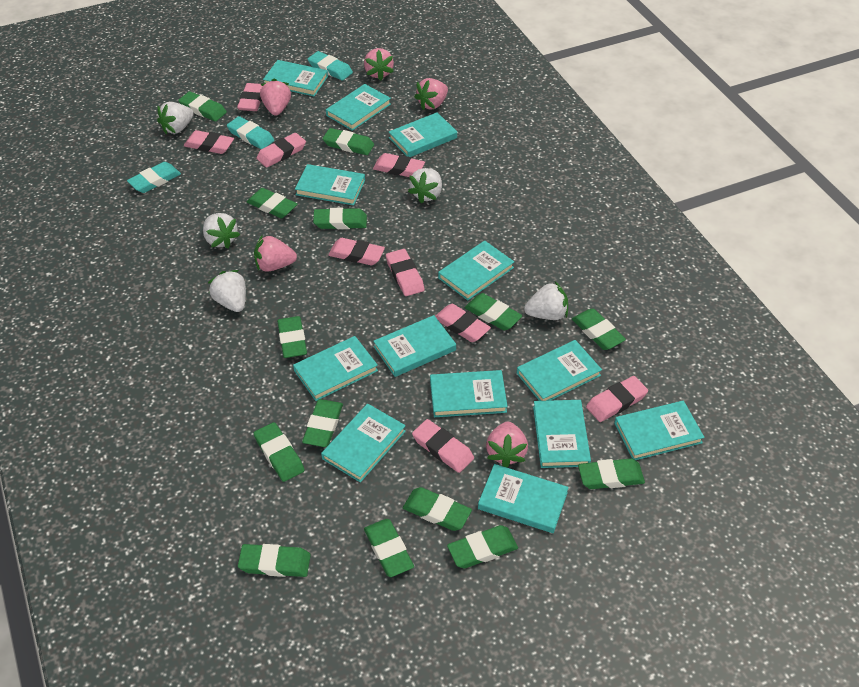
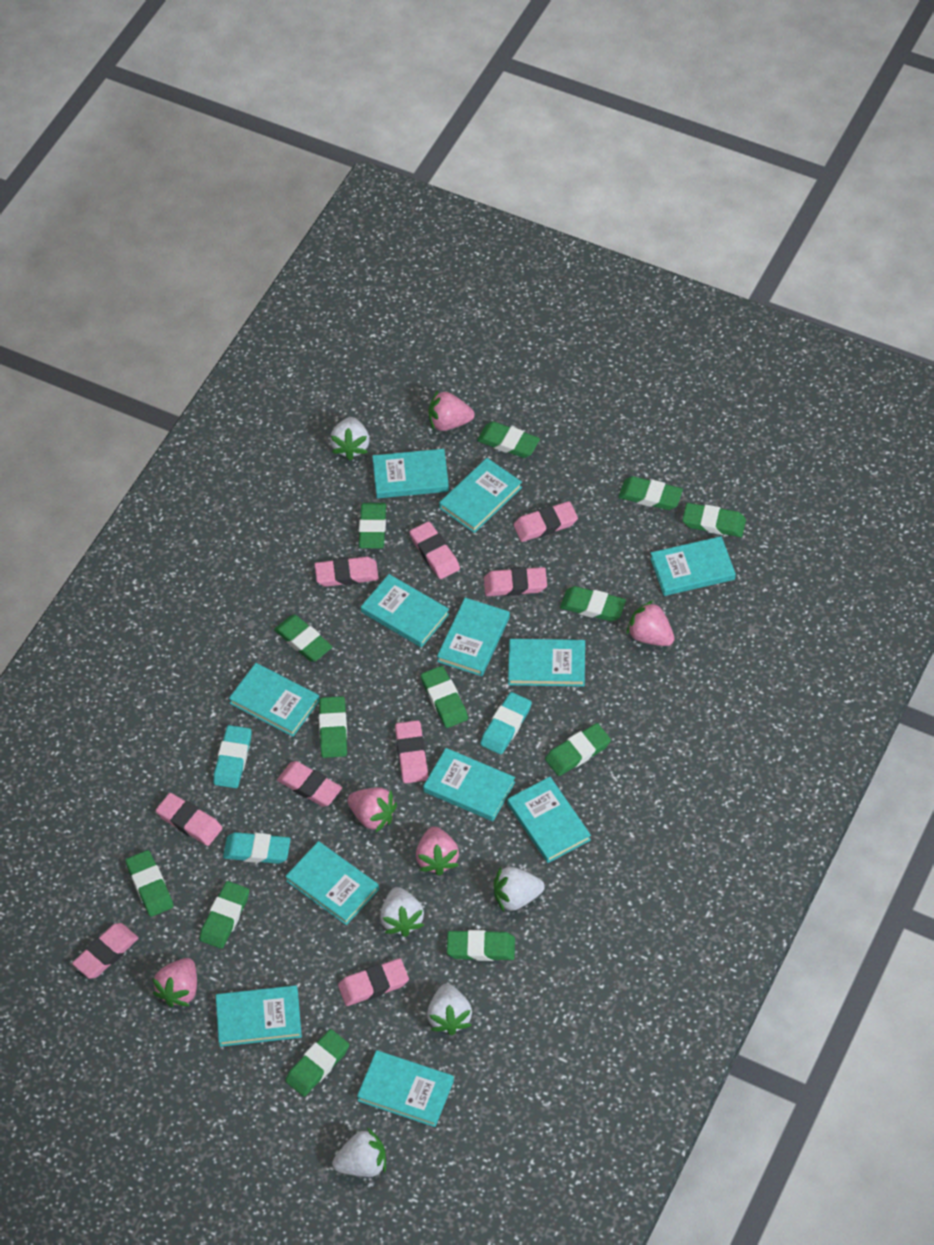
green eraser: 14 -> 13
turquoise book: 13 -> 12

